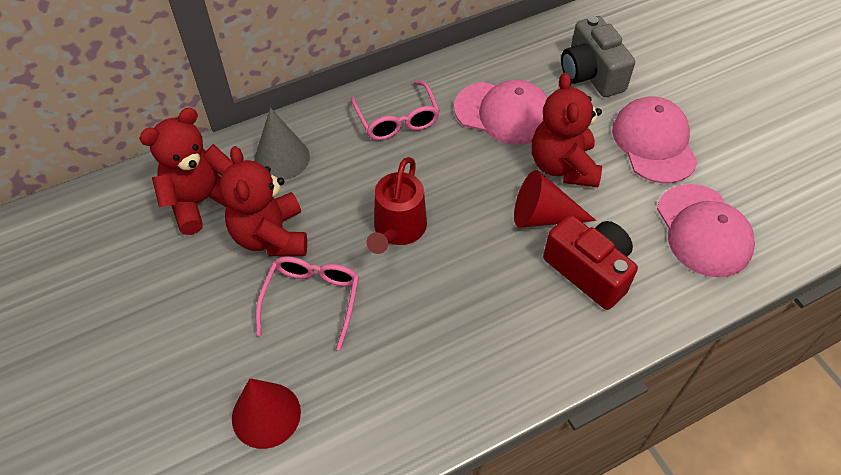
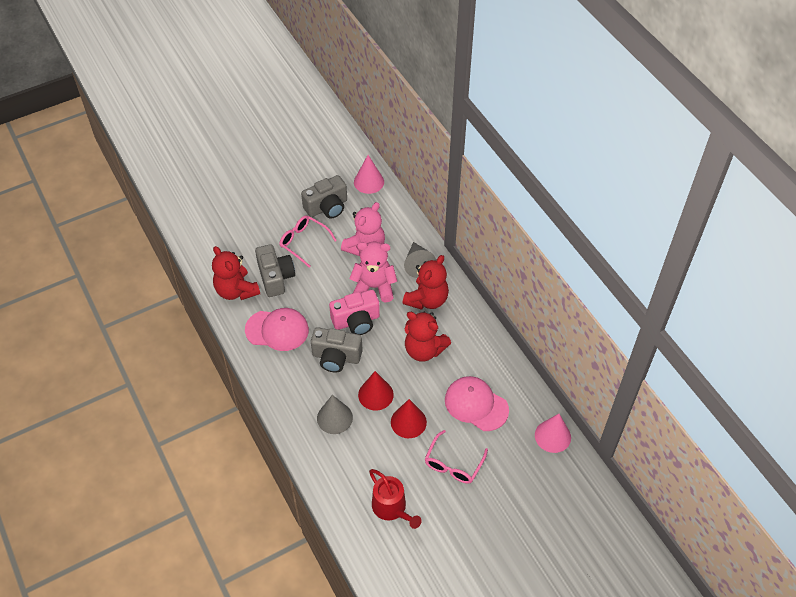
grey camera: 1 -> 3
grey cone: 1 -> 2
pink camera: 0 -> 1
pink cap: 3 -> 2
pink cone: 0 -> 2
pink teddy bear: 0 -> 2
red camera: 1 -> 0

